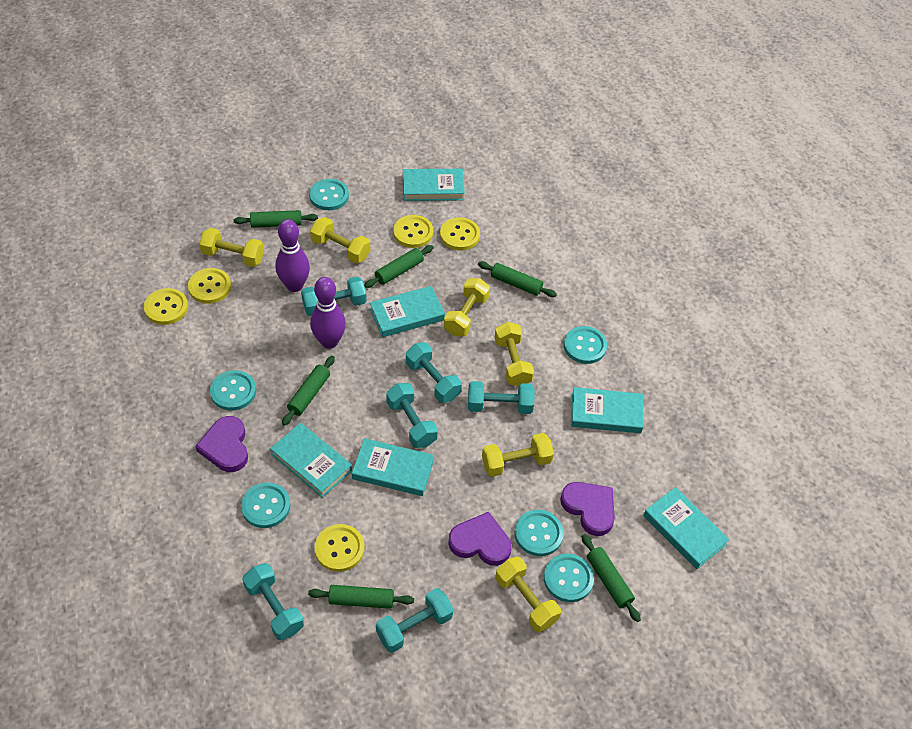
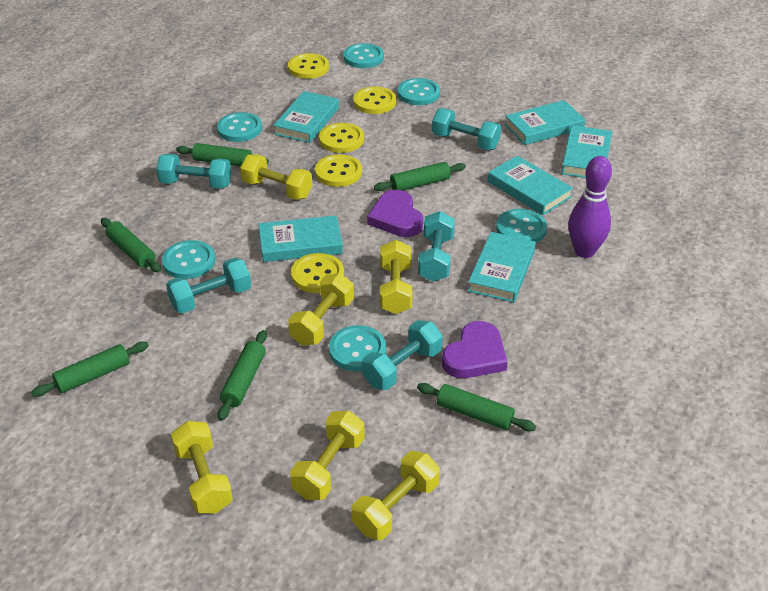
purple bowling pin: 2 -> 1
purple heart: 3 -> 2
turquoise dumbbell: 6 -> 5

